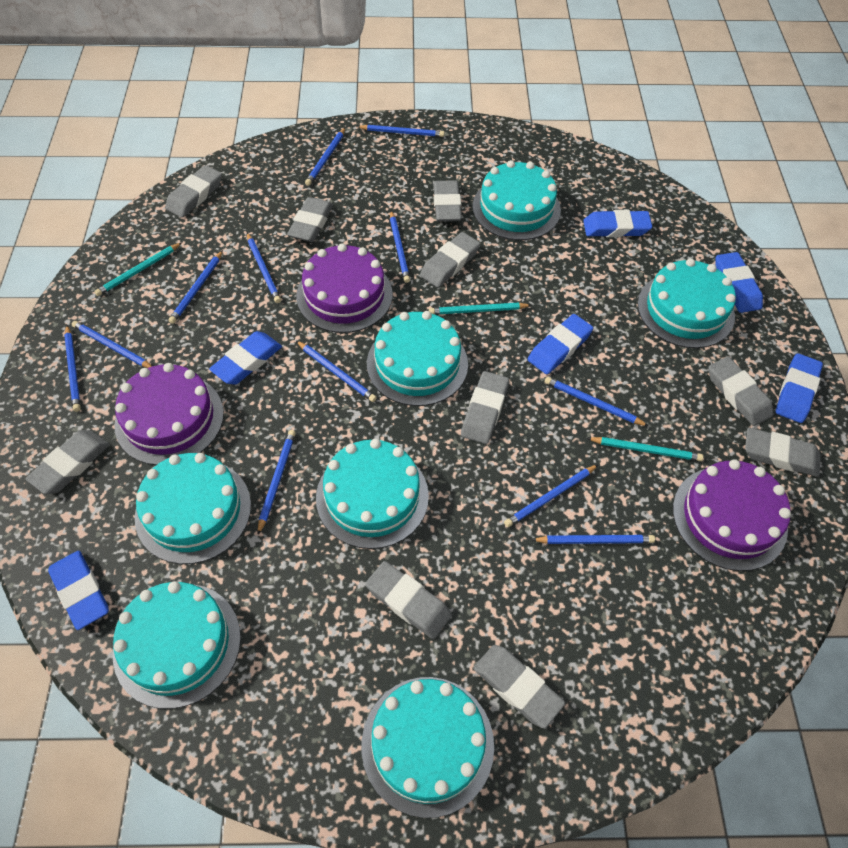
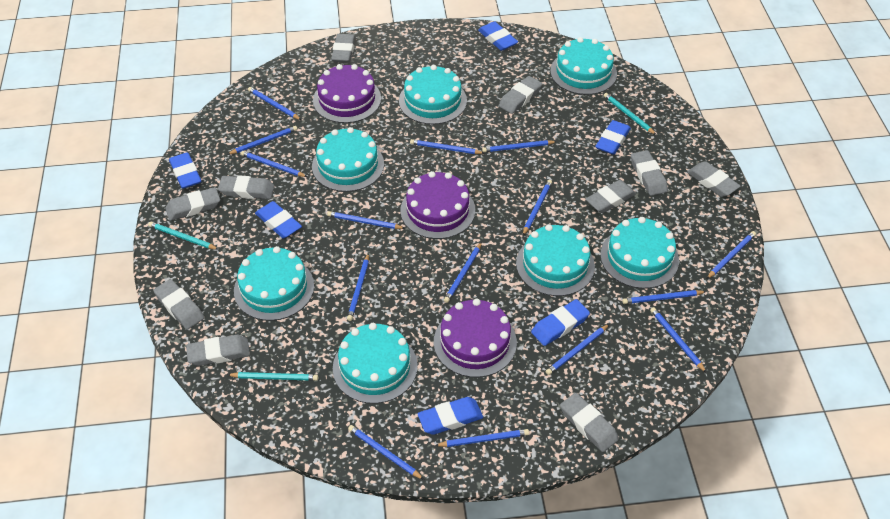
blue pencil: 12 -> 15

